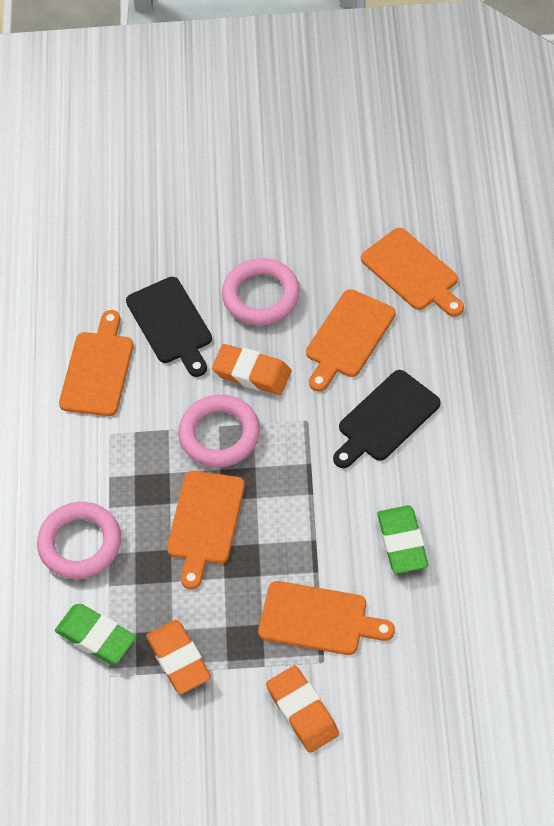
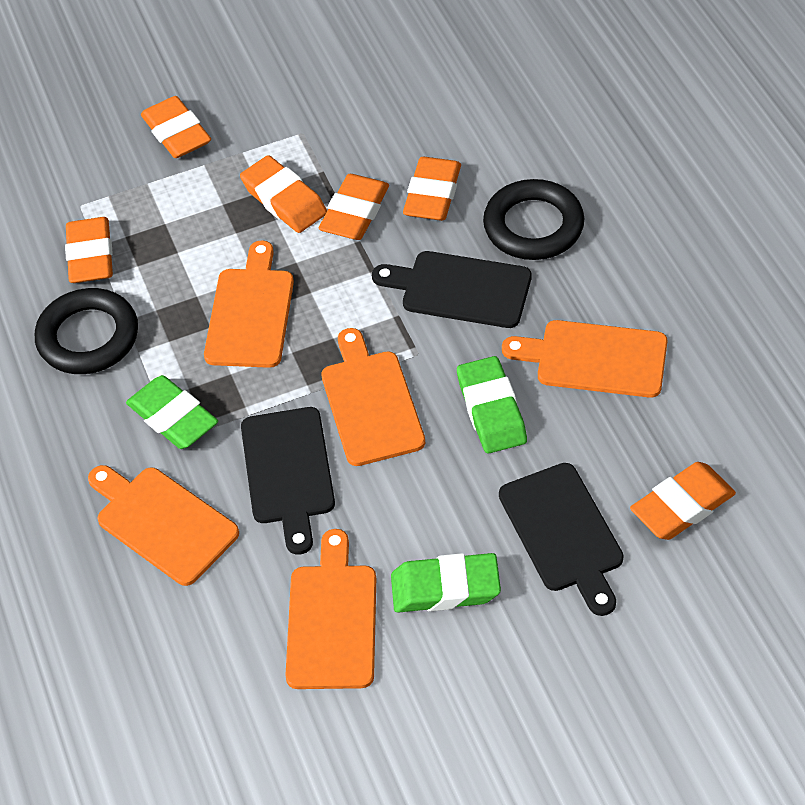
black cutting board: 2 -> 3
black ring: 0 -> 2
green eraser: 2 -> 3
orange eraser: 3 -> 6
pink ring: 3 -> 0

